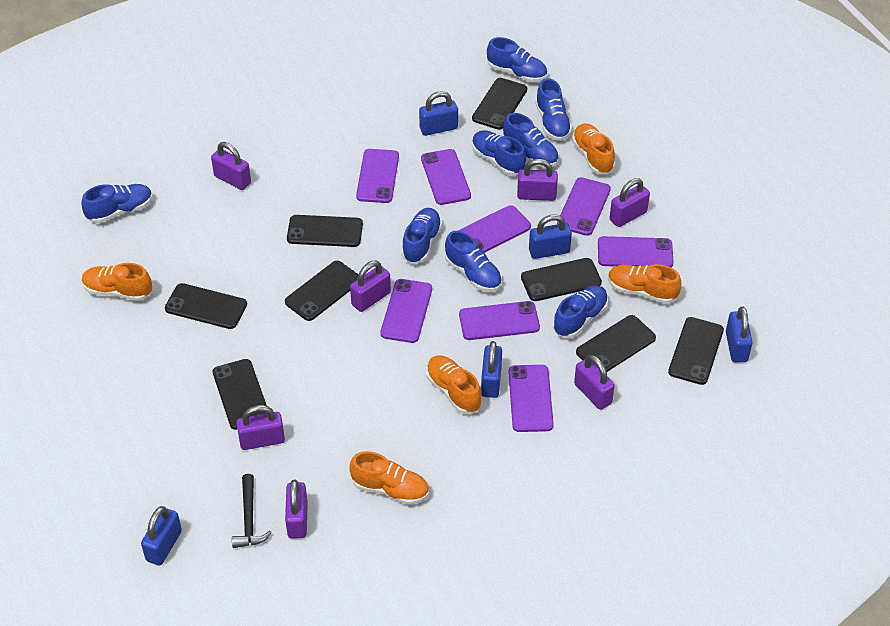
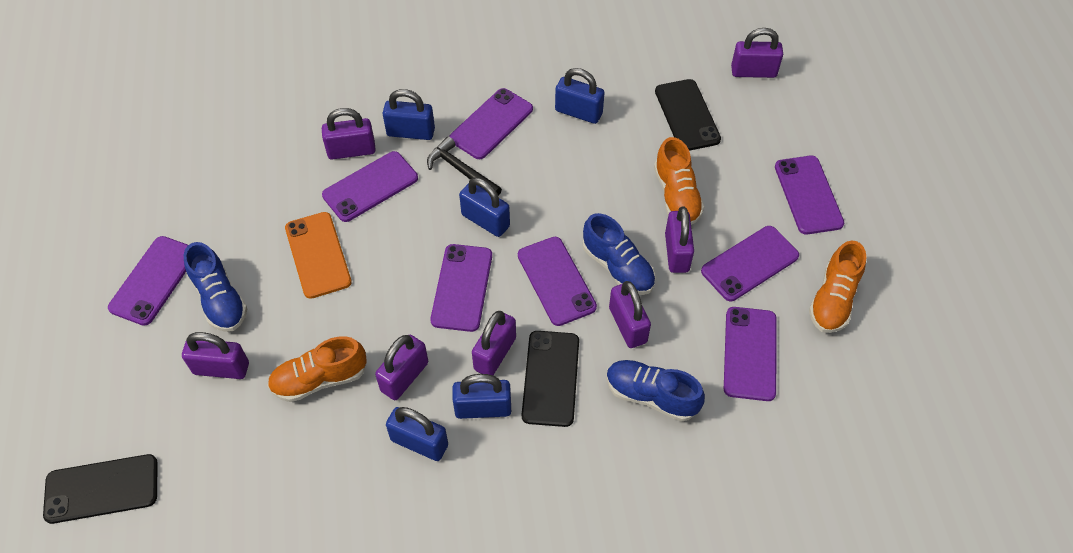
black phone: 8 -> 3
blue shoe: 8 -> 3
orange phone: 0 -> 1
orange shoe: 5 -> 3

